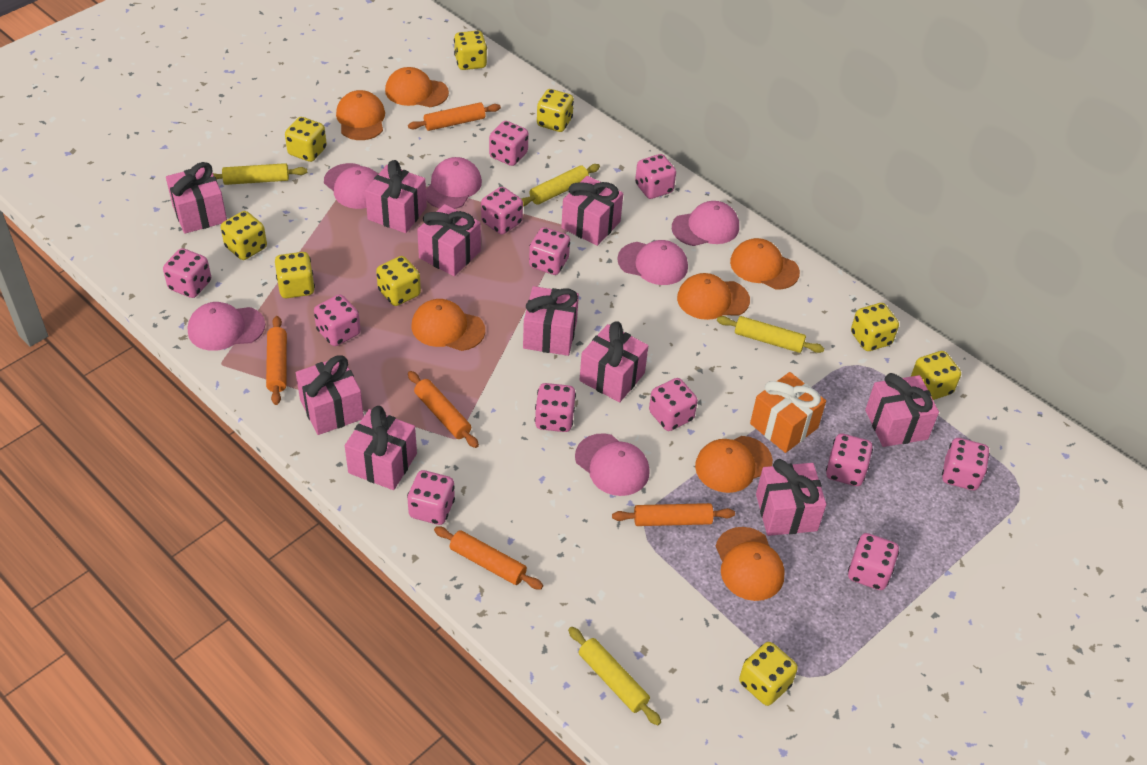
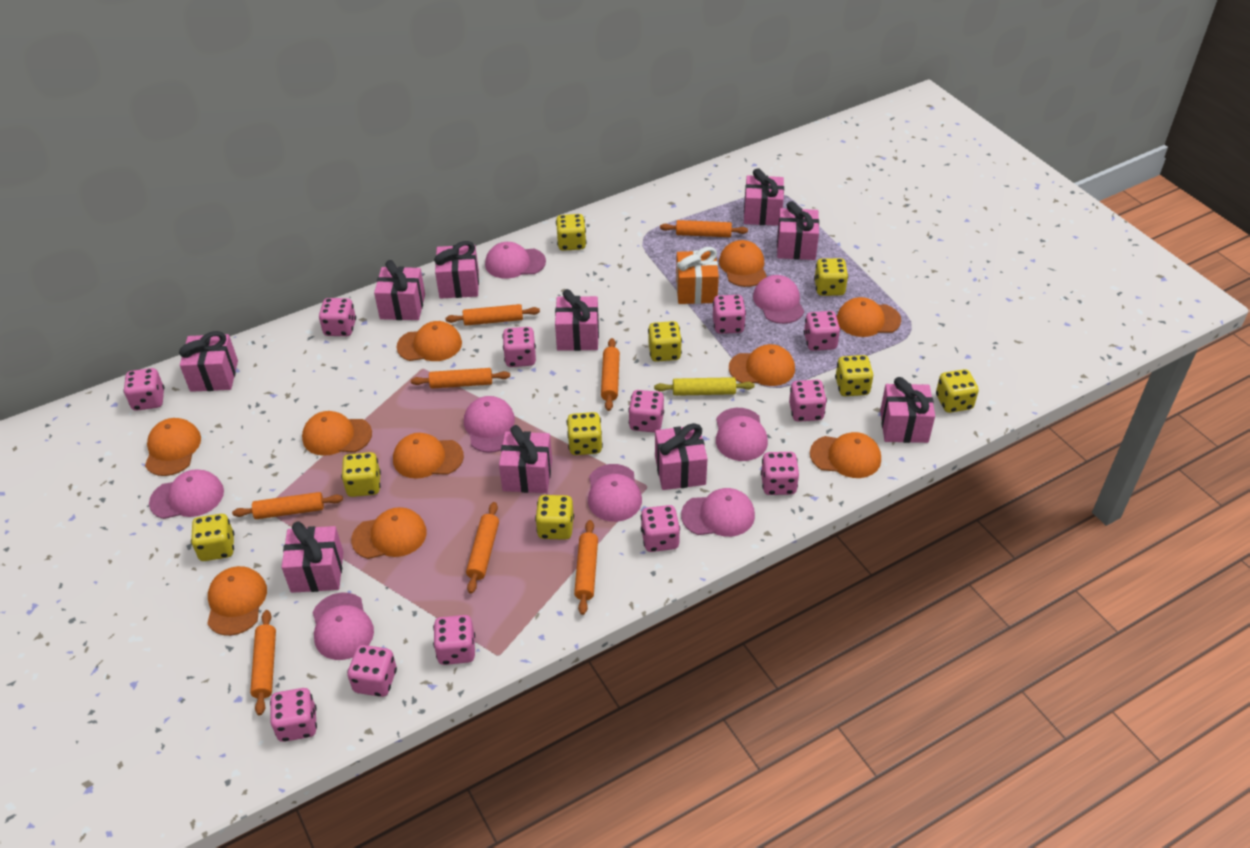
orange cap: 7 -> 10
orange rolling pin: 5 -> 8
pink cap: 6 -> 8
yellow rolling pin: 4 -> 1

